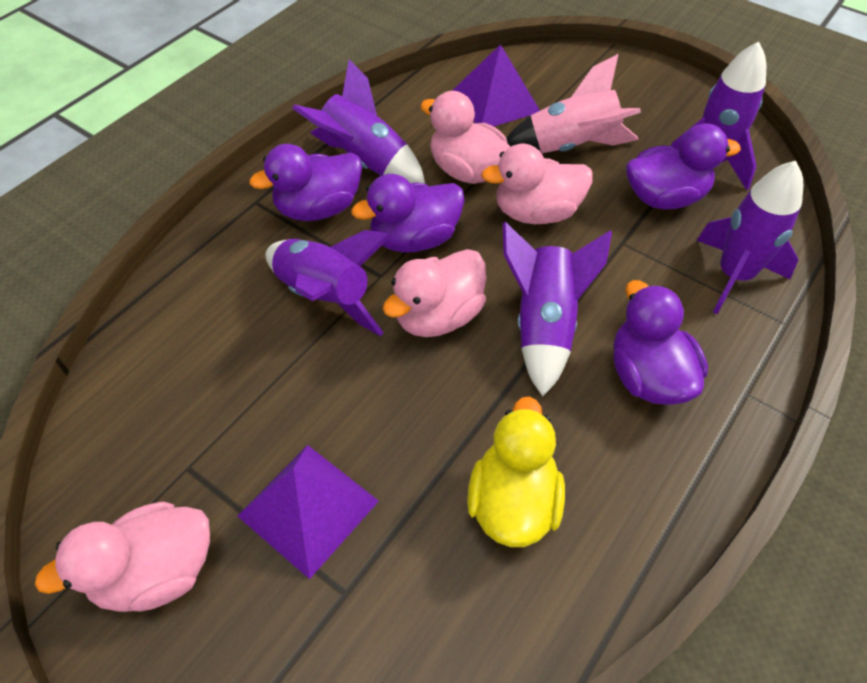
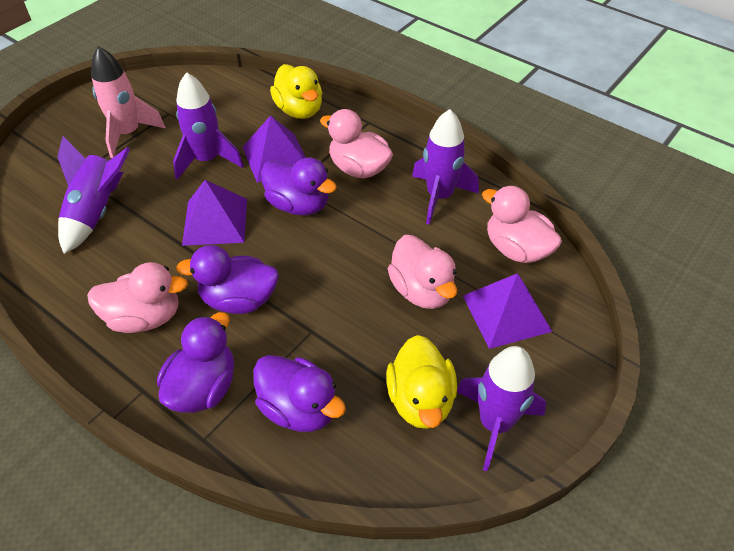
purple pyramid: 2 -> 3
purple rocket: 5 -> 4
yellow duck: 1 -> 2

